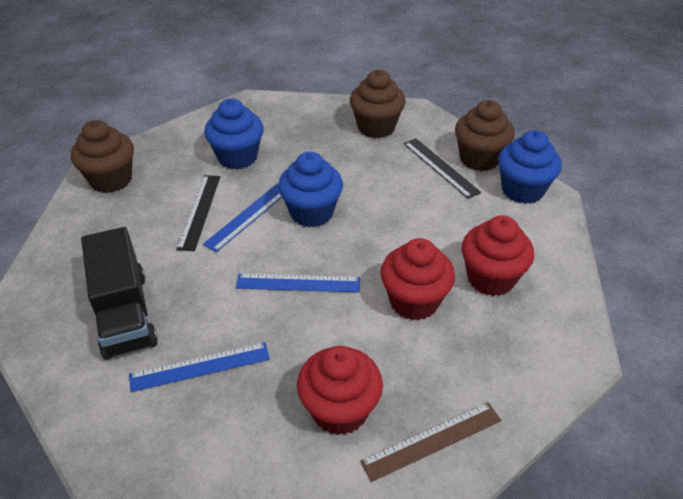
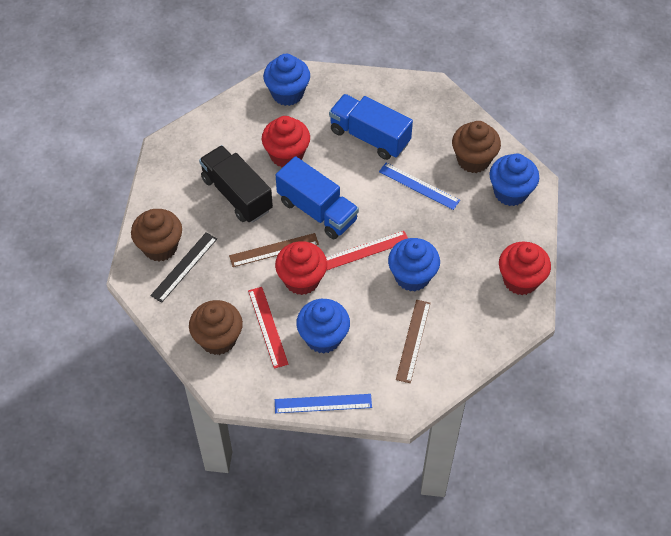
black ruler: 2 -> 1
blue cupcake: 3 -> 4
blue ruler: 3 -> 2
blue truck: 0 -> 2
brown ruler: 1 -> 2
red ruler: 0 -> 2

